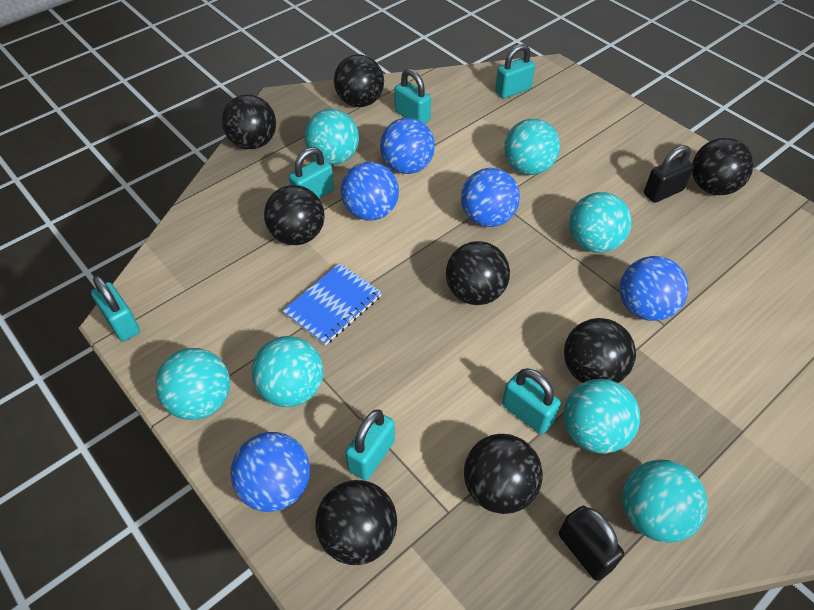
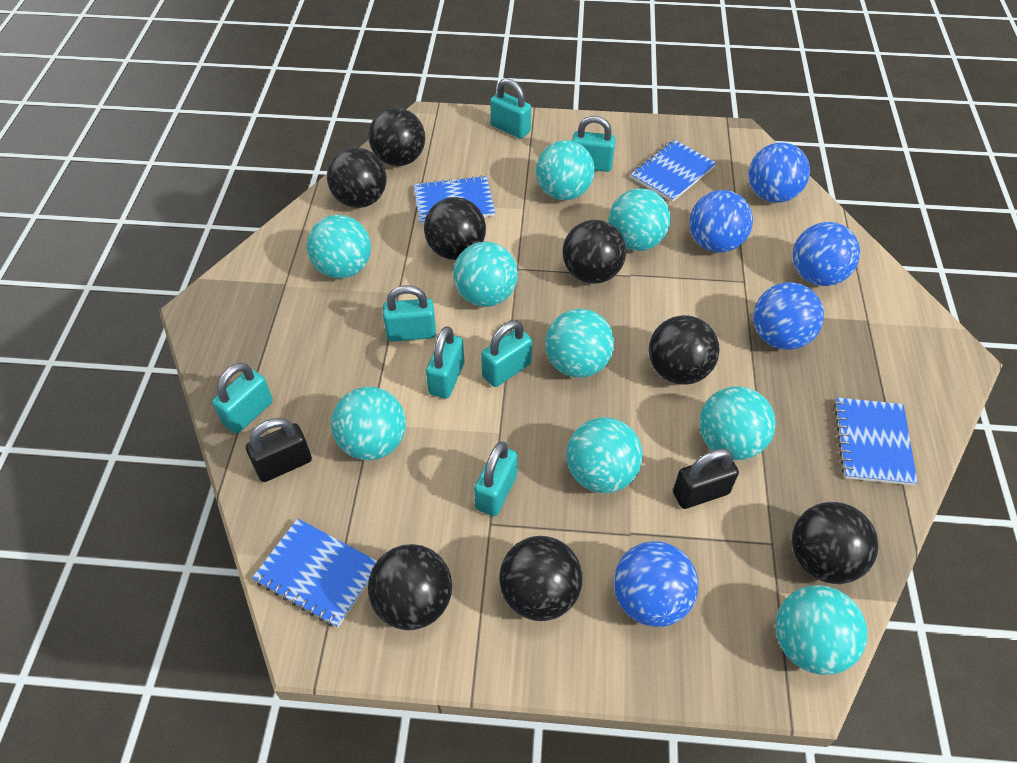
blue notebook: 1 -> 4
turquoise ball: 7 -> 9
turquoise padlock: 6 -> 7

